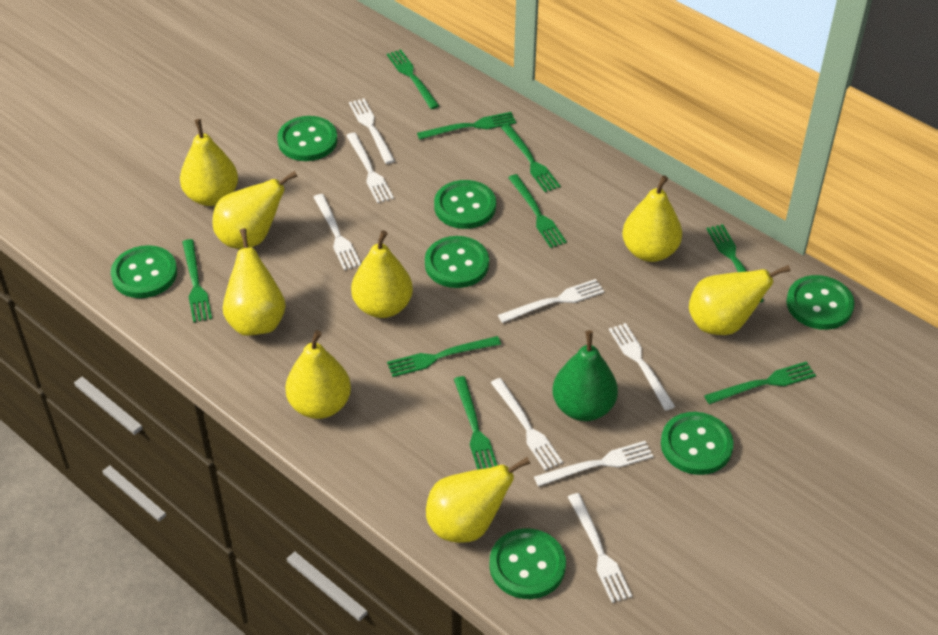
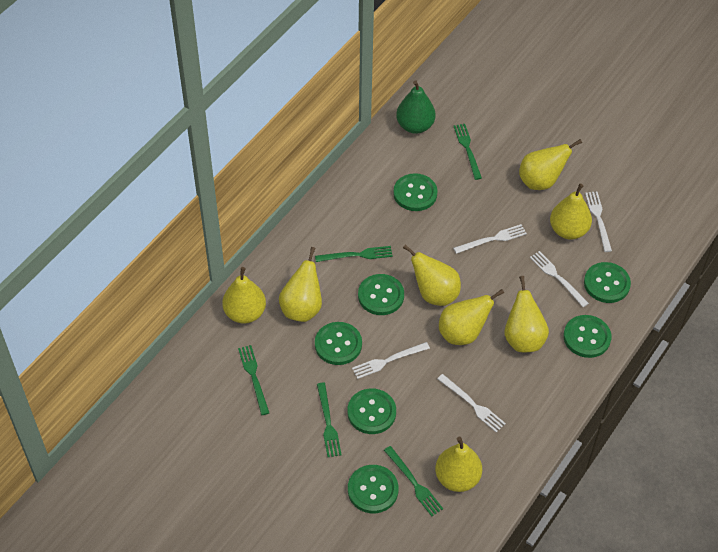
green fork: 9 -> 5
white fork: 8 -> 5

